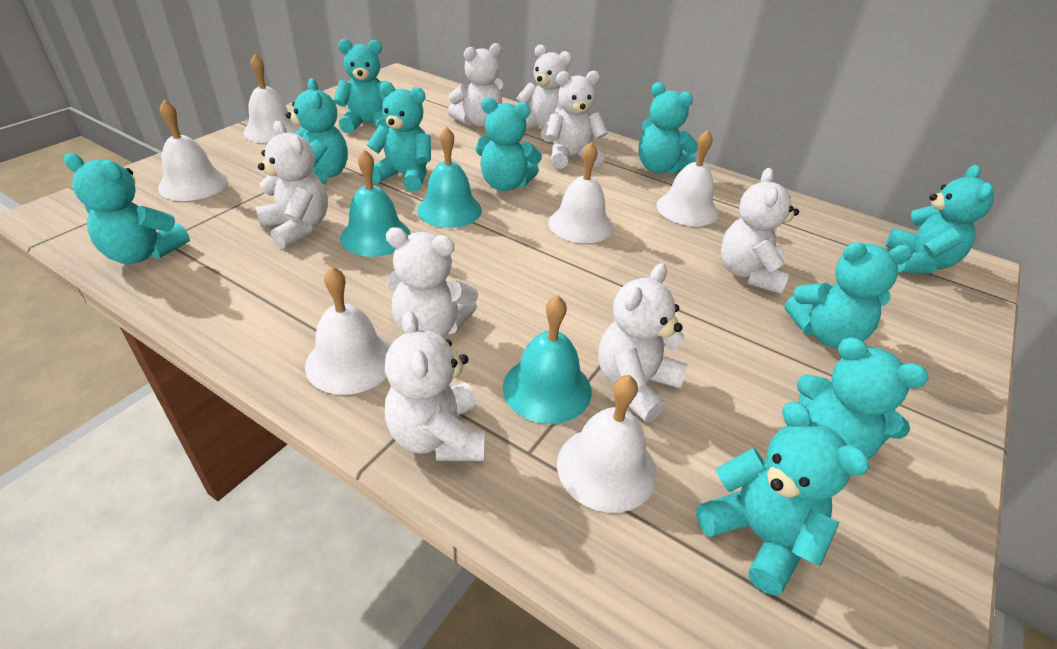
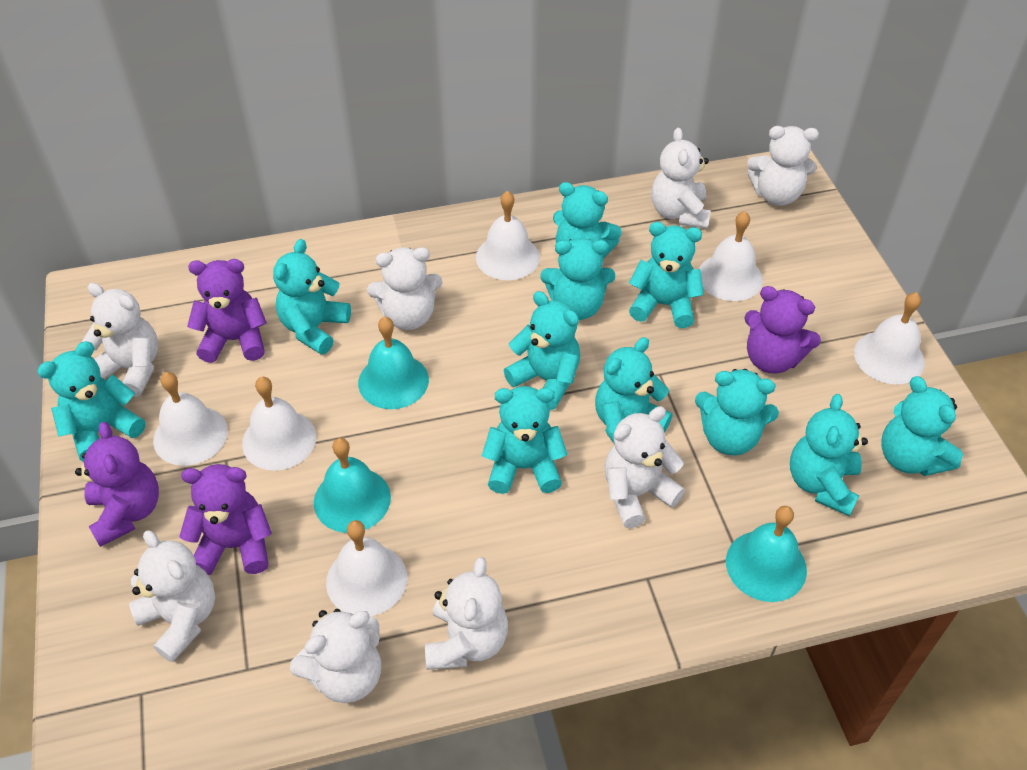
purple teddy bear: 0 -> 4
turquoise teddy bear: 10 -> 11

